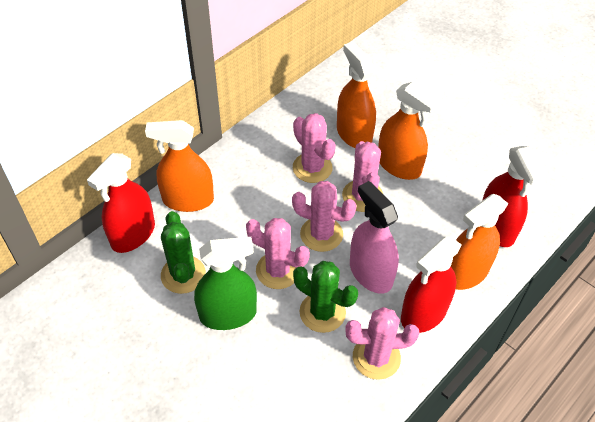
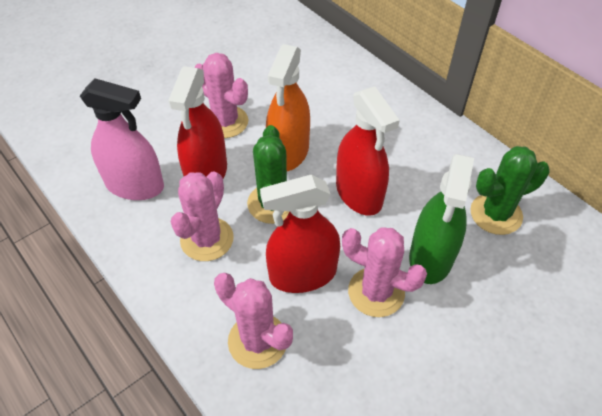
orange spray bottle: 4 -> 1
pink cactus: 5 -> 4

